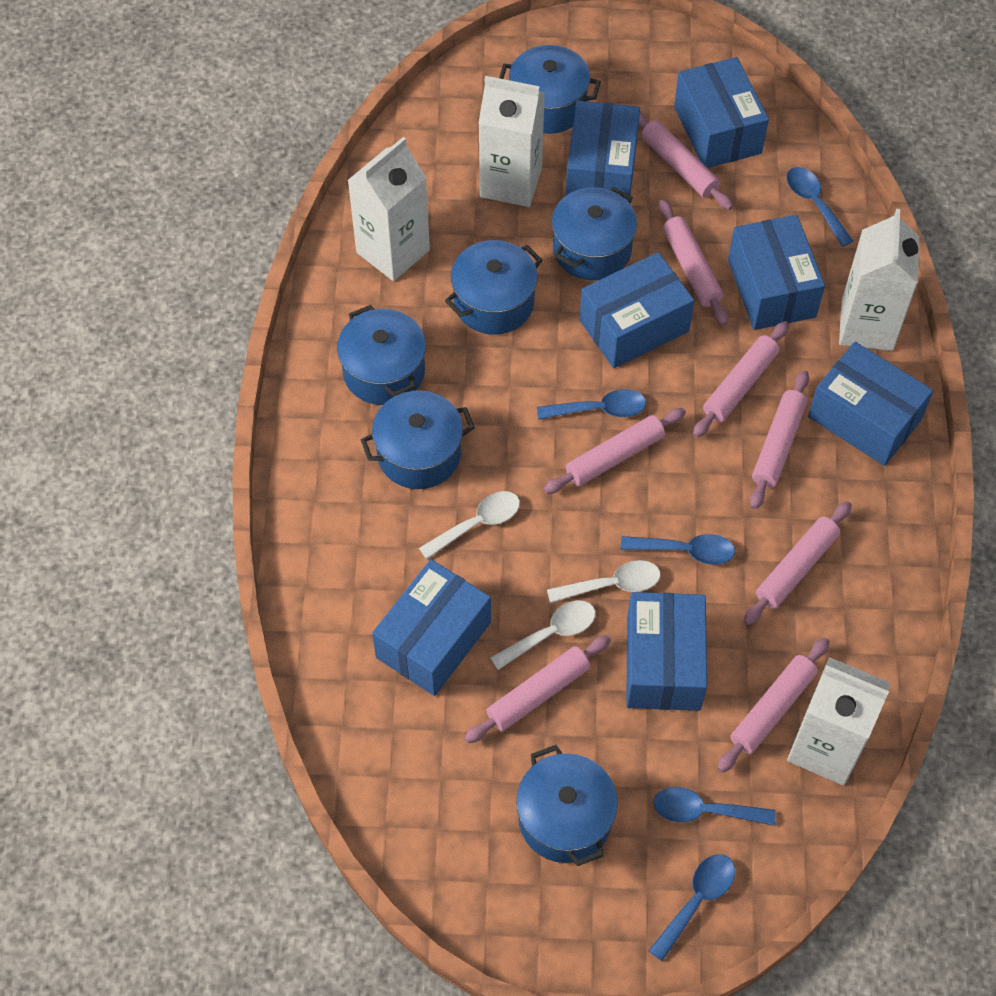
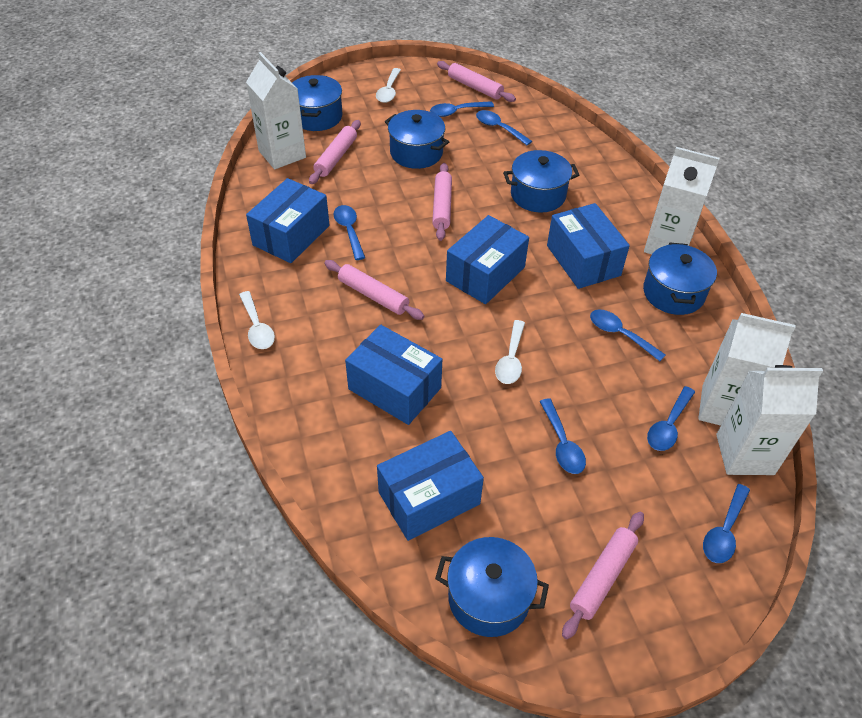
blue box: 7 -> 5
blue pot: 6 -> 5
blue spoon: 5 -> 7
pink rolling pin: 8 -> 5

